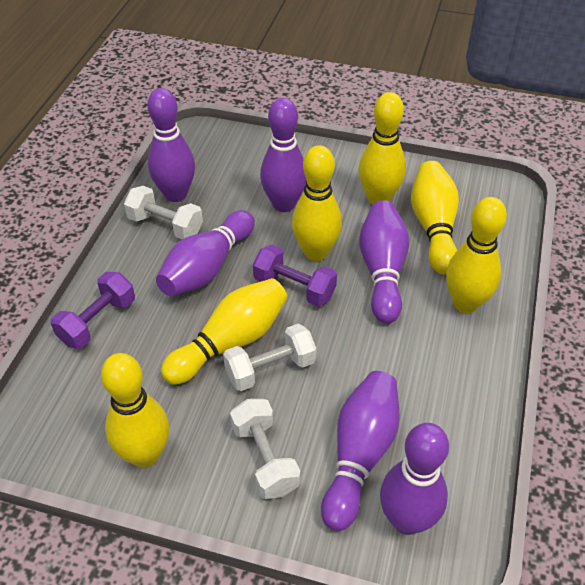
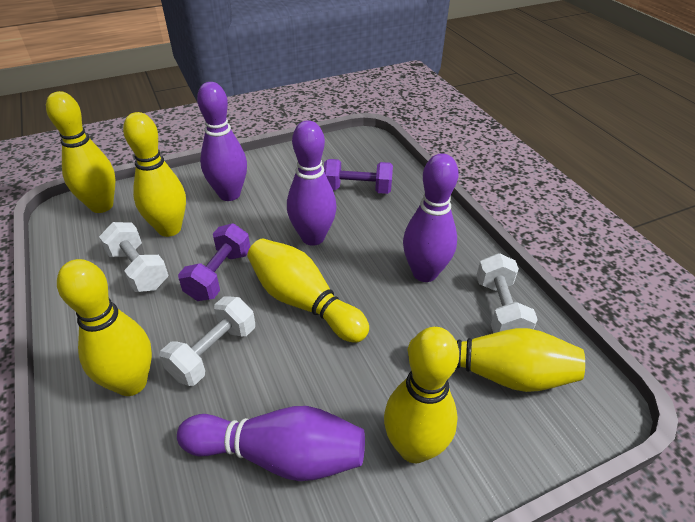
purple bowling pin: 6 -> 4

